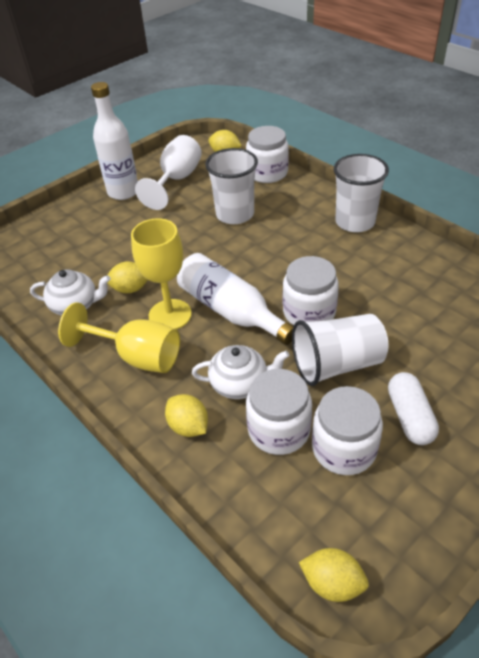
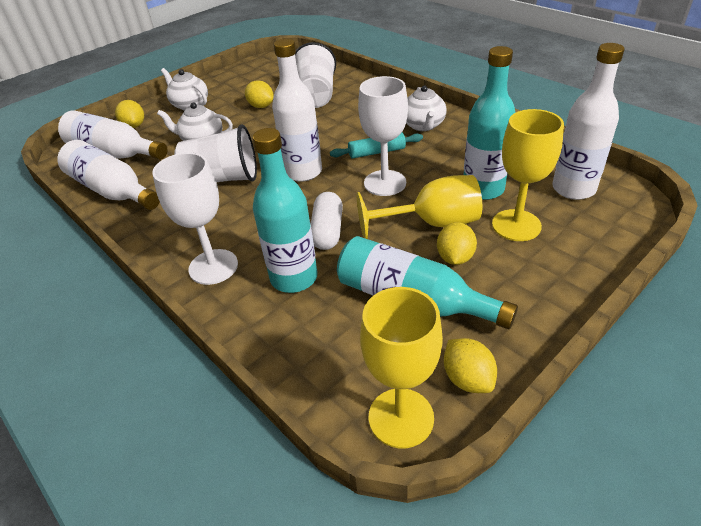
turquoise bottle: 0 -> 3
turquoise rolling pin: 0 -> 1
white bottle: 2 -> 4
white cup: 3 -> 2
white goblet: 1 -> 2
white jar: 4 -> 0
white teapot: 2 -> 3
yellow goblet: 2 -> 3

